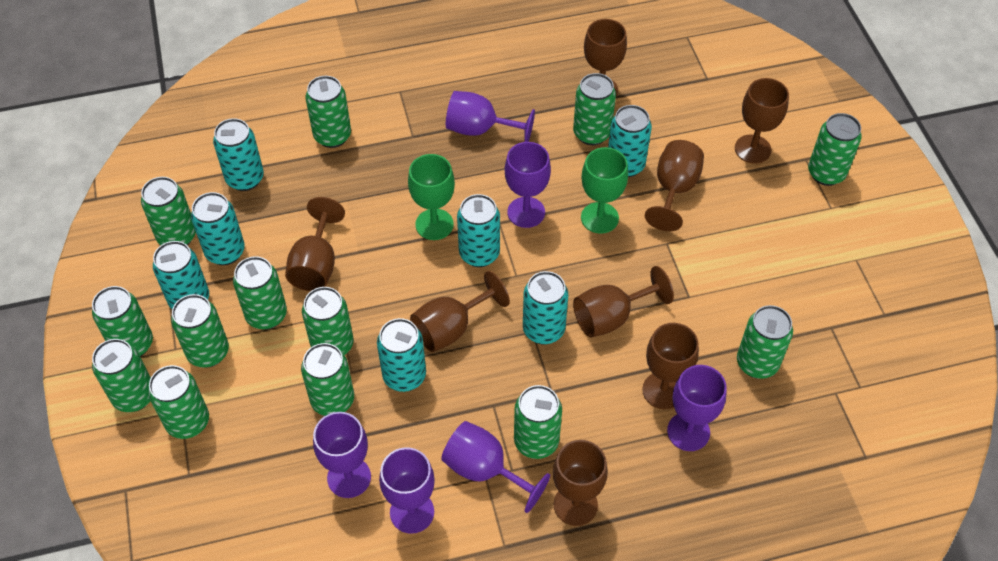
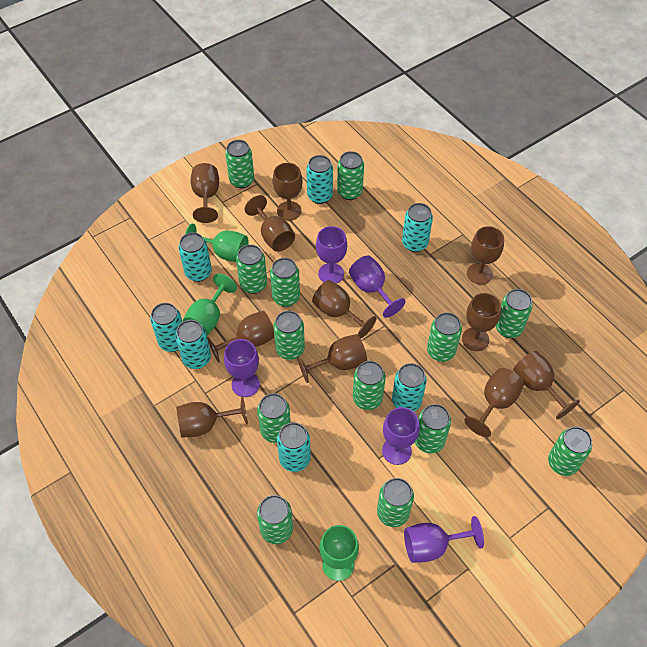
brown goblet: 8 -> 11
green goblet: 2 -> 3
purple goblet: 6 -> 5

